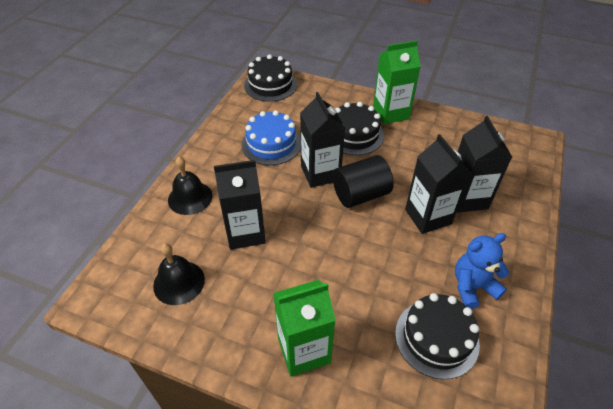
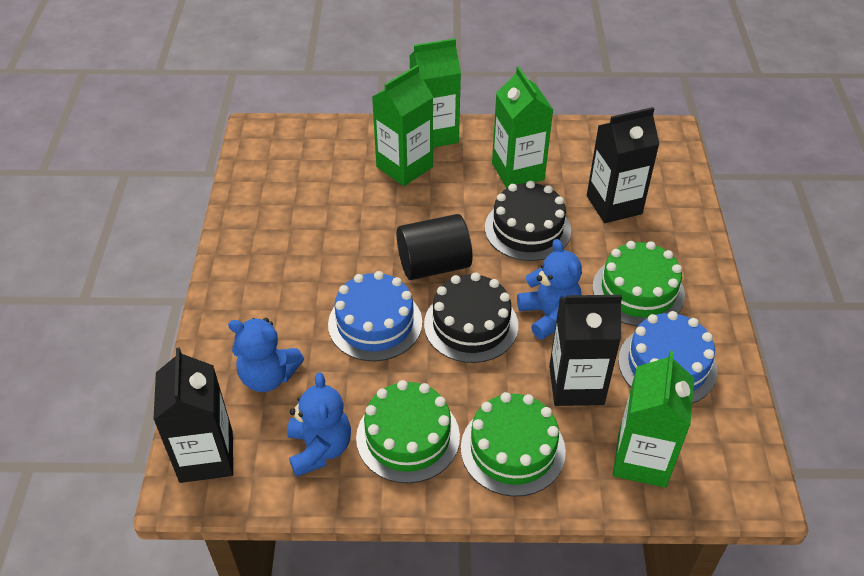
black bell: 2 -> 0
black cake: 3 -> 2
black carton: 4 -> 3
blue cake: 1 -> 2
blue teddy bear: 1 -> 3
green cake: 0 -> 3
green carton: 2 -> 4

